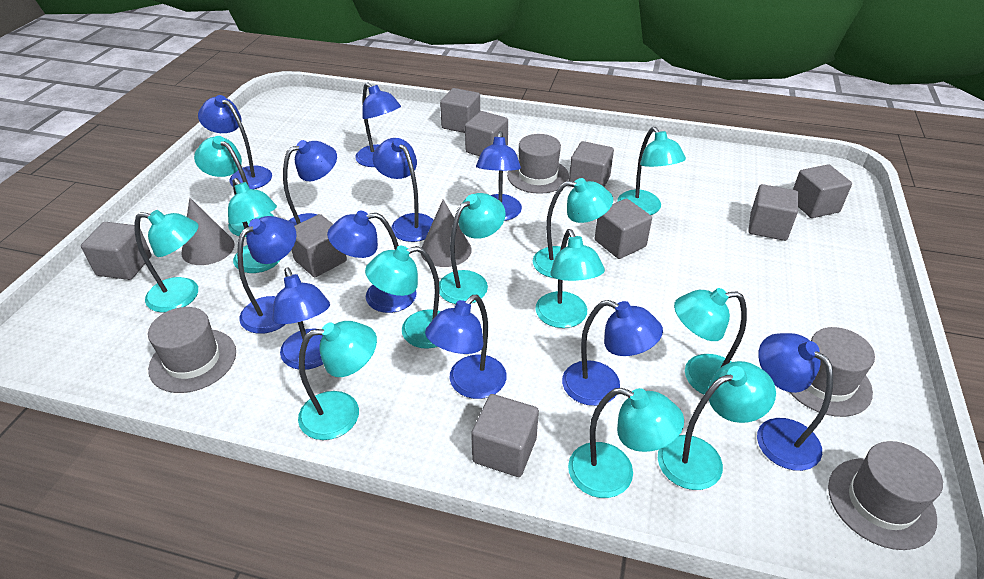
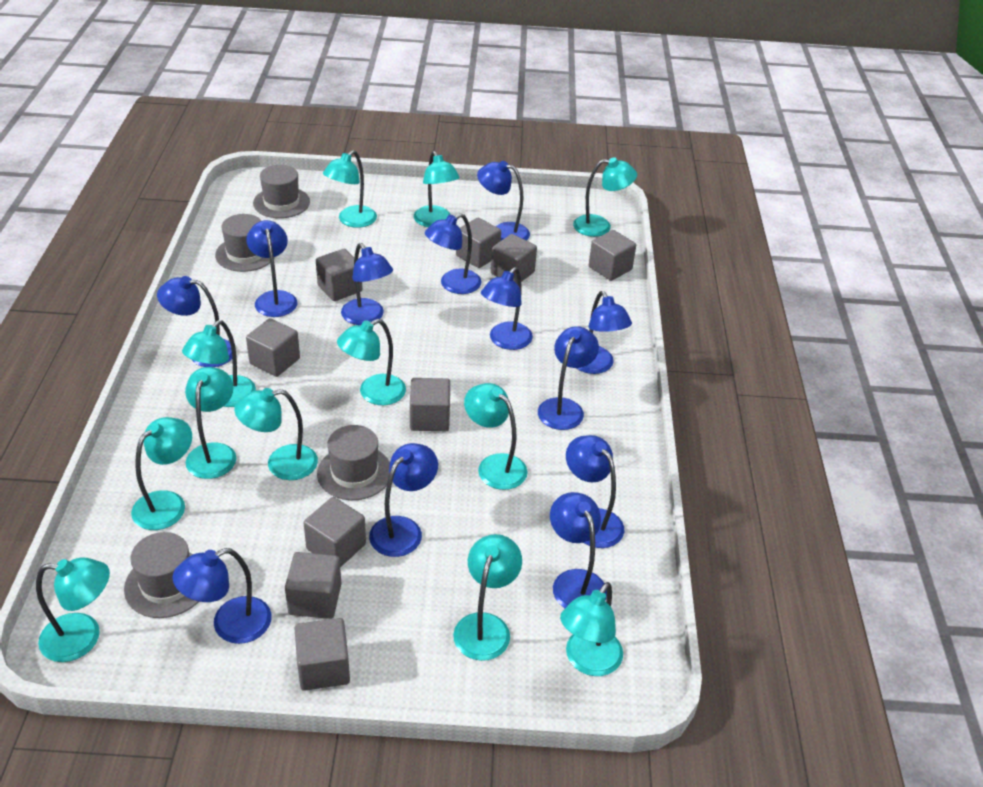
blue lamp: 11 -> 12
grey cone: 2 -> 0

